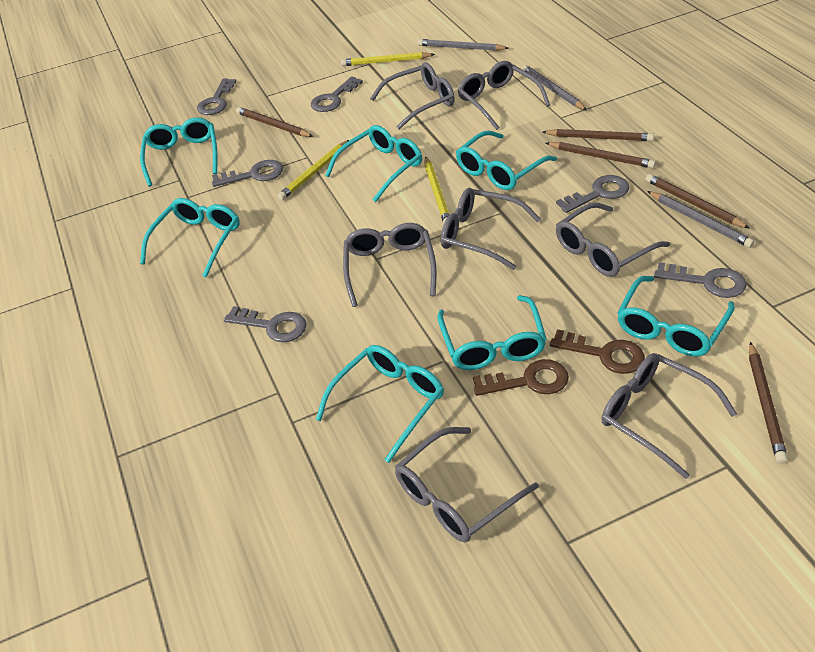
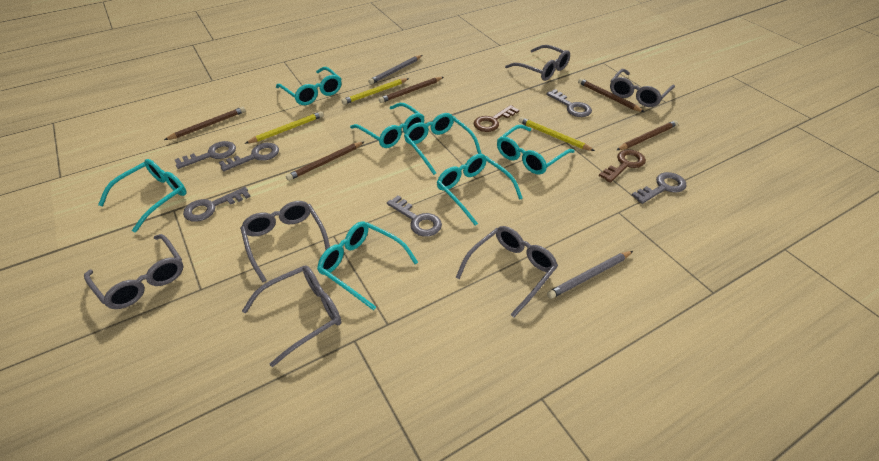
grey glasses: 7 -> 6
grey pencil: 3 -> 2

